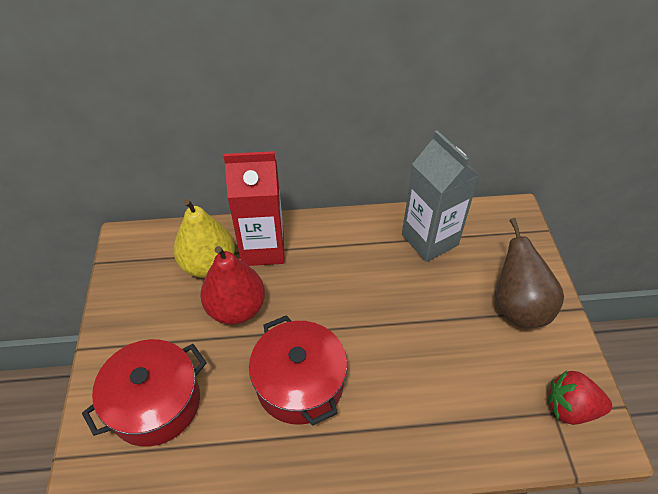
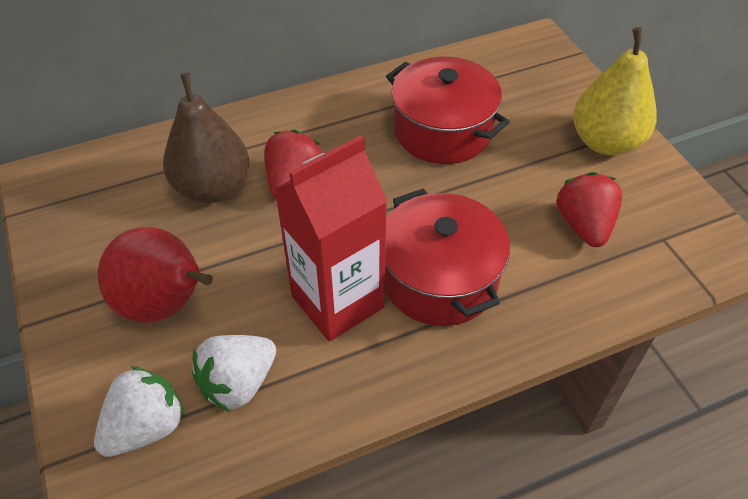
grey carton: 1 -> 0
red strawberry: 1 -> 2
white strawberry: 0 -> 2

